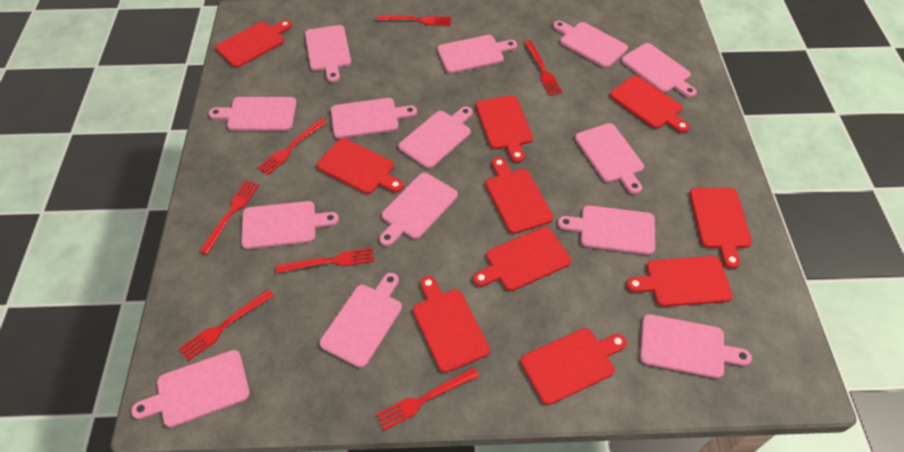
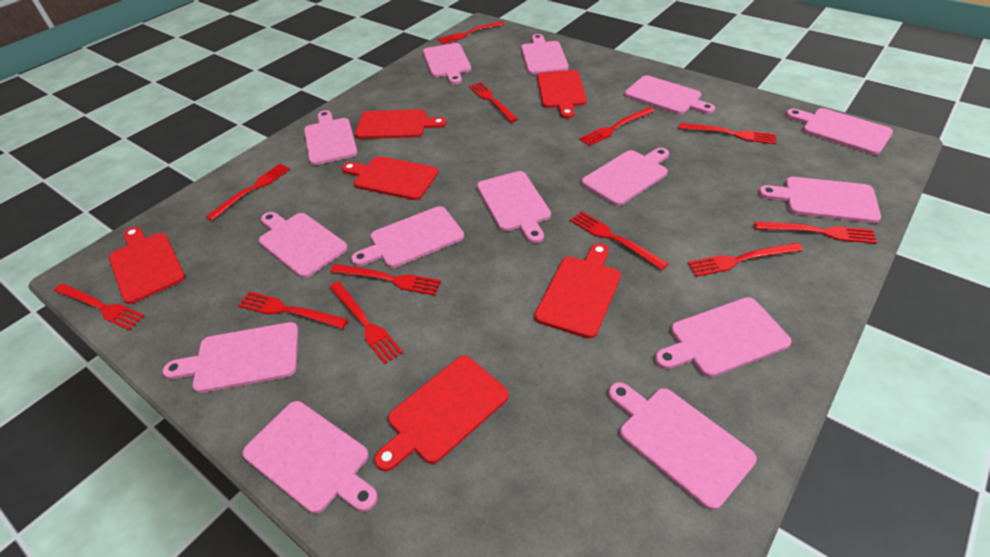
red cutting board: 10 -> 6
red fork: 7 -> 12

